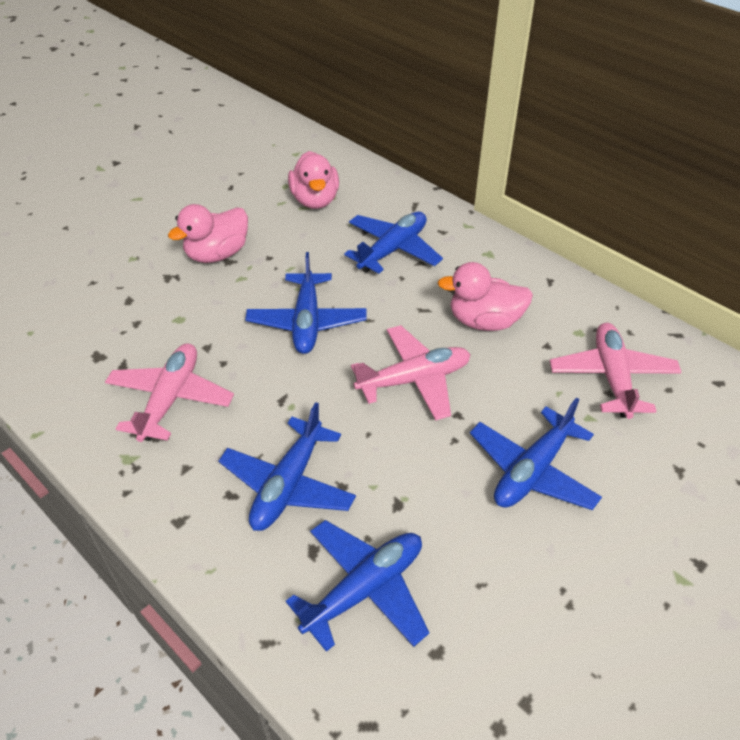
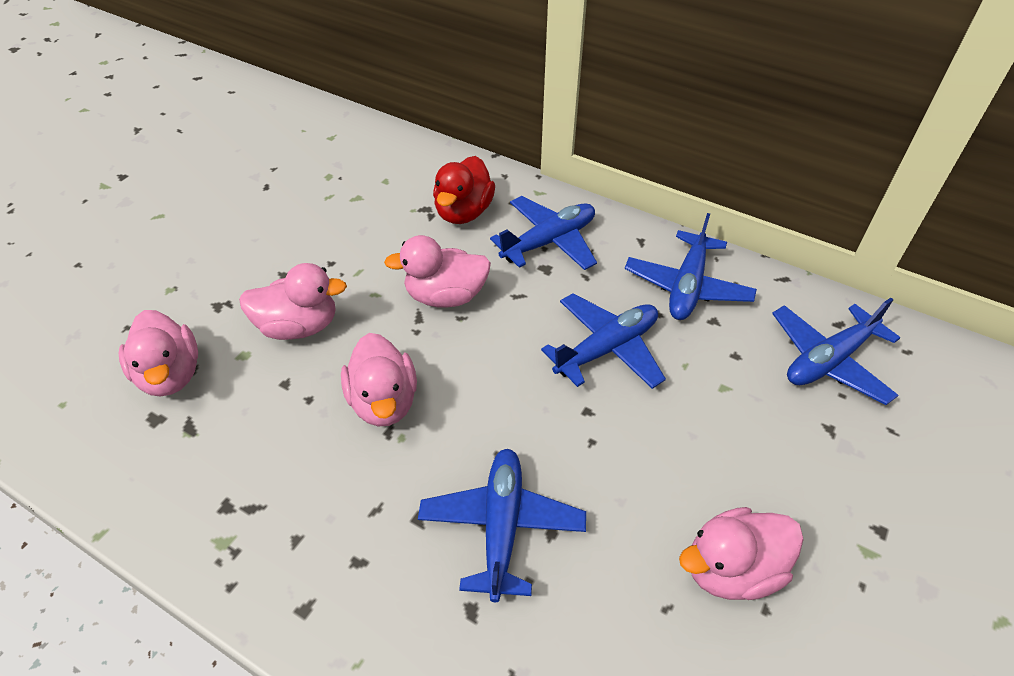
pink duck: 3 -> 5
pink plane: 3 -> 0
red duck: 0 -> 1

